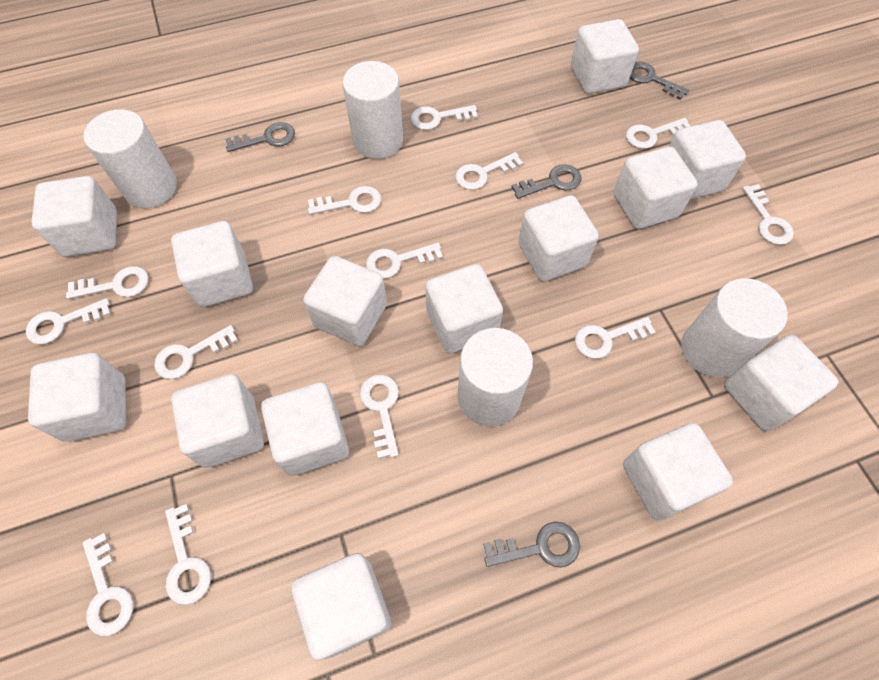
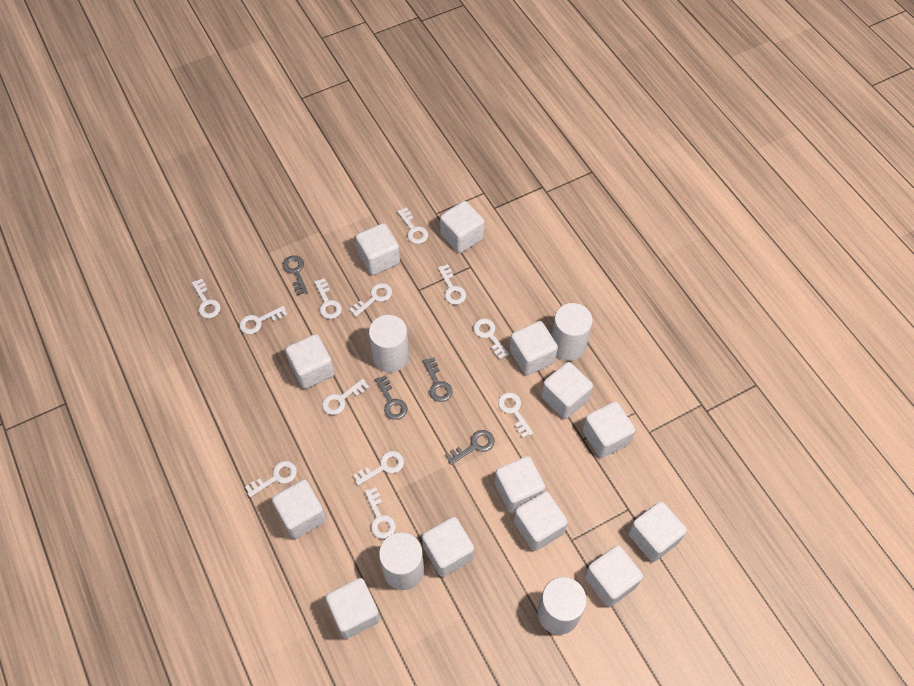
white cube: 14 -> 13
white key: 13 -> 12

